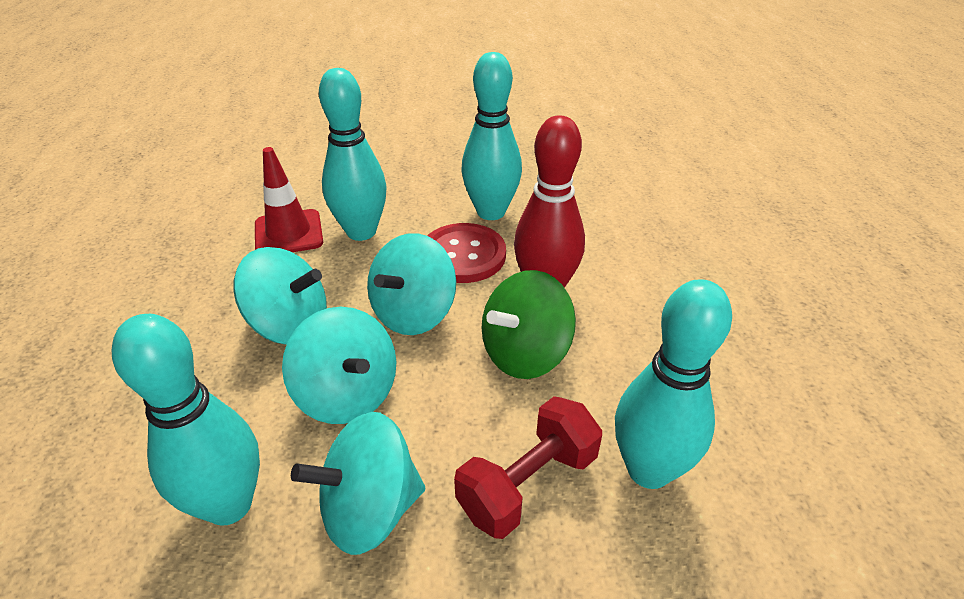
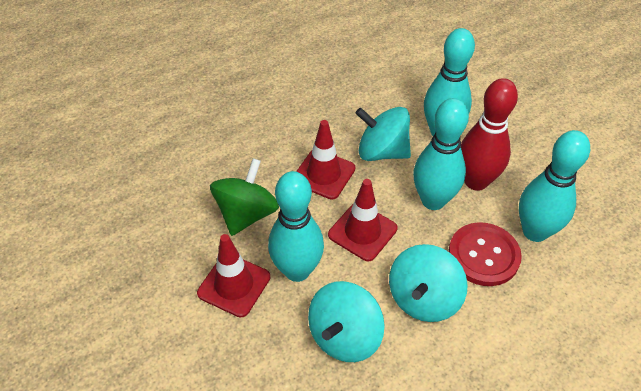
red dumbbell: 1 -> 0
red traffic cone: 1 -> 3
turquoise spinning top: 4 -> 3

